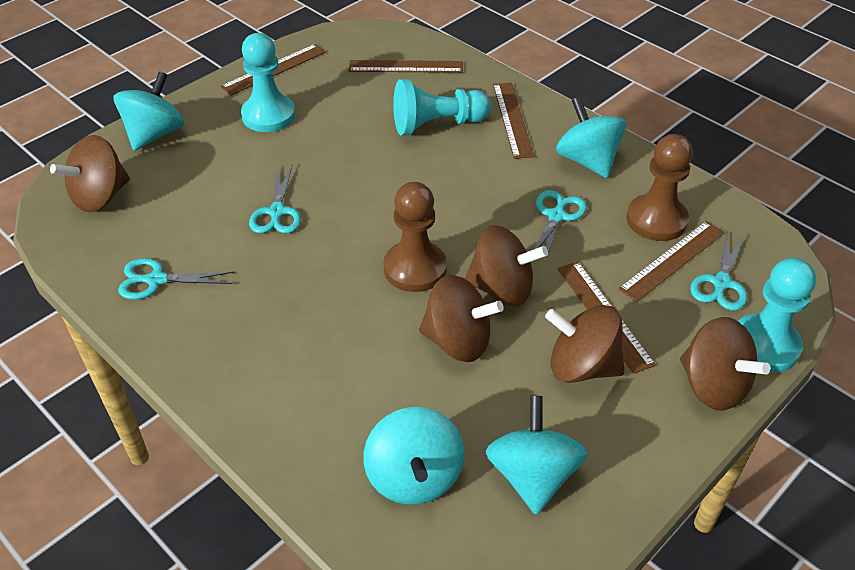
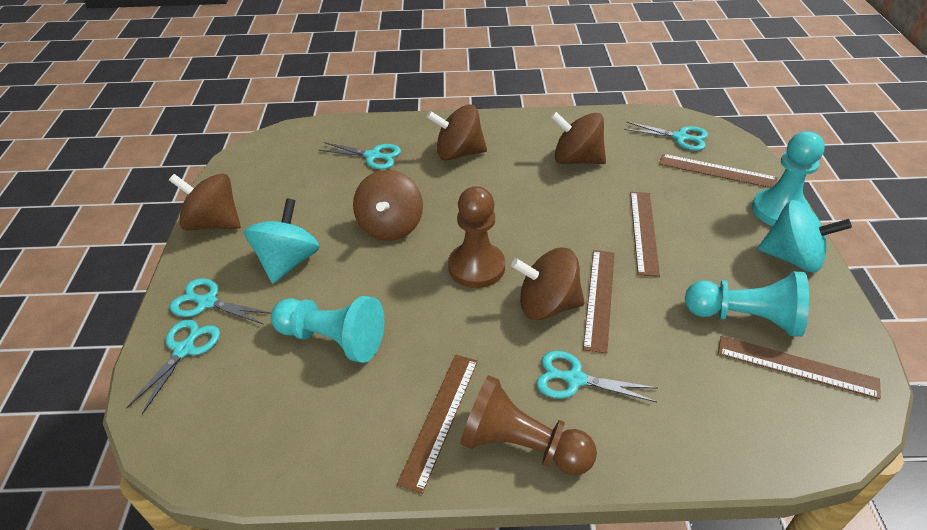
turquoise scissors: 4 -> 5
turquoise spinning top: 4 -> 2

